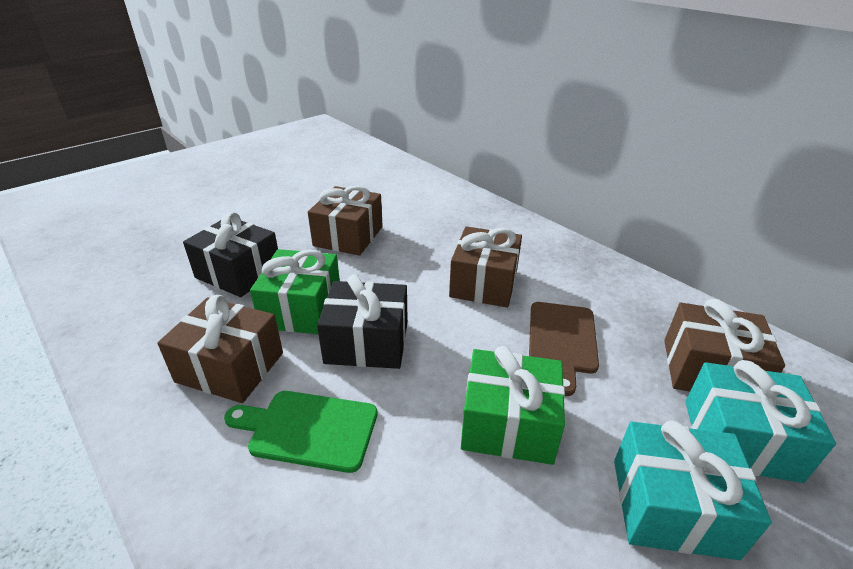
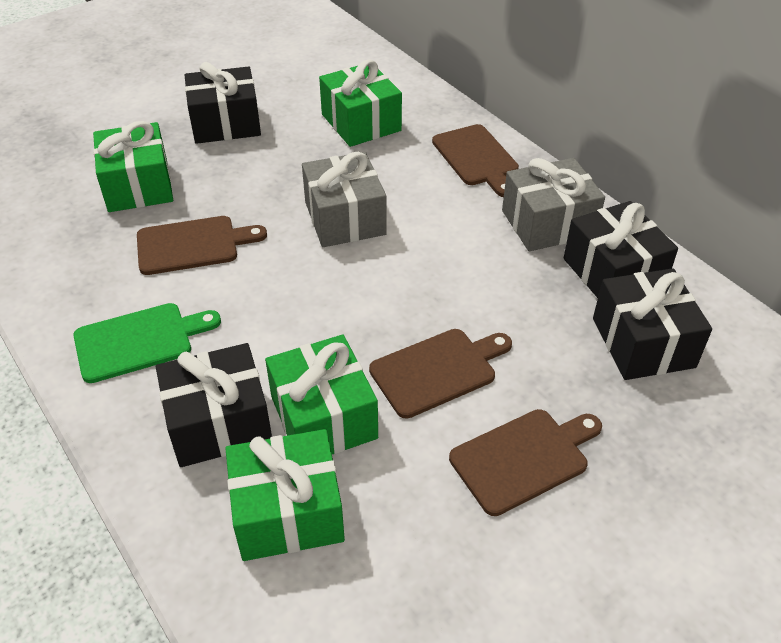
black gift: 2 -> 4
brown cutting board: 1 -> 4
brown gift: 4 -> 0
green gift: 2 -> 4
grey gift: 0 -> 2
turquoise gift: 2 -> 0

